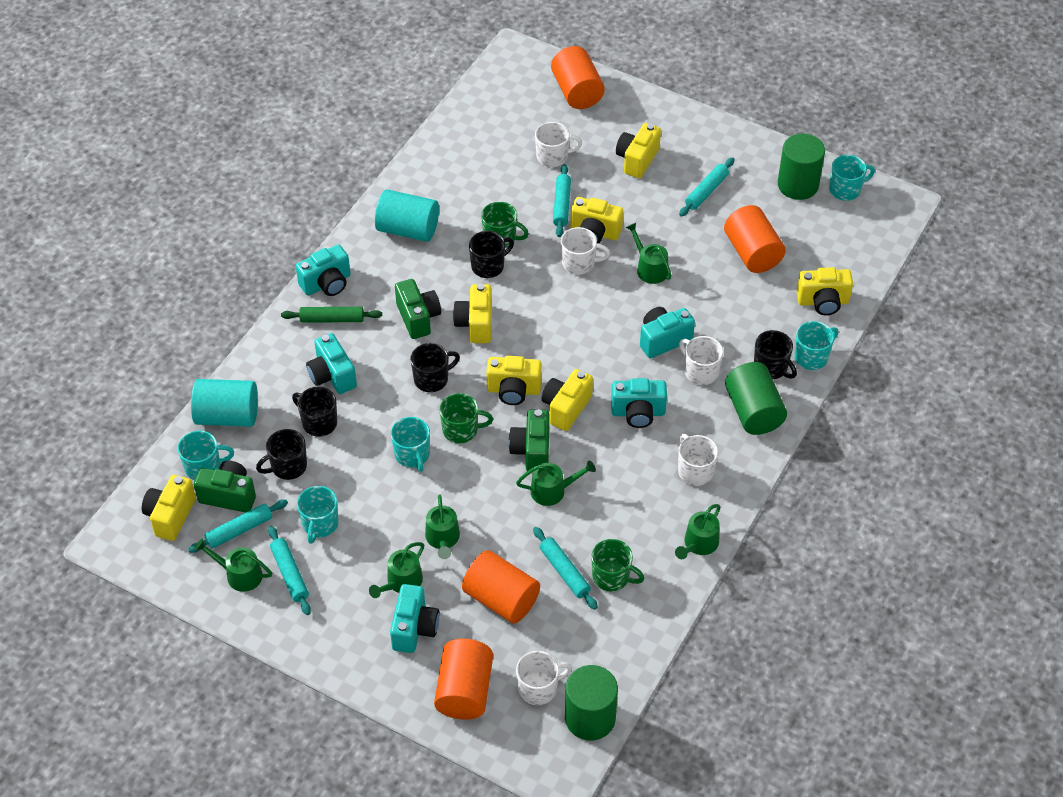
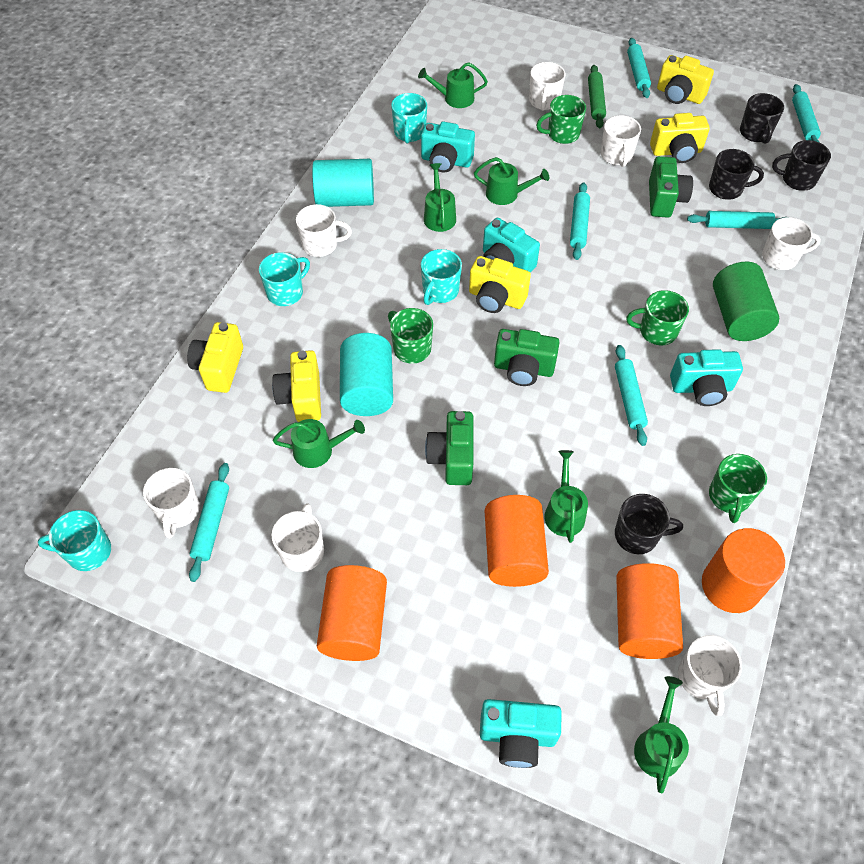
black mug: 5 -> 4
green cylinder: 3 -> 1
green mug: 3 -> 4
turquoise camera: 5 -> 4
turquoise mug: 5 -> 4
turquoise rolling pin: 5 -> 6
white mug: 5 -> 7
yellow camera: 7 -> 5

